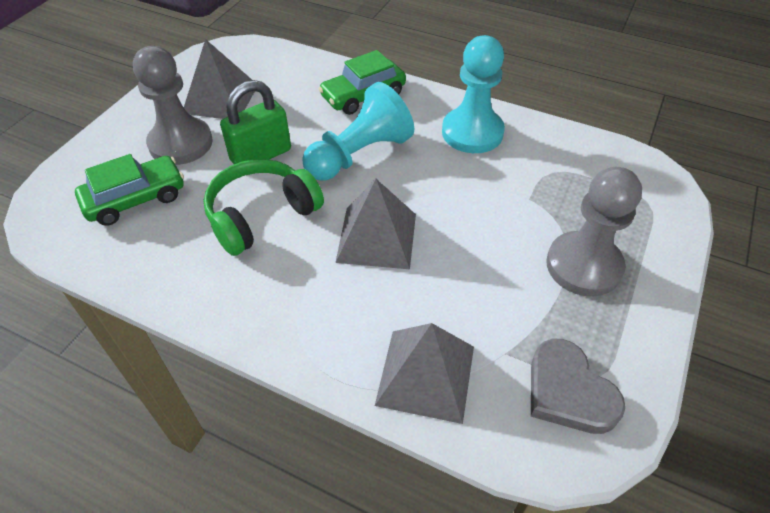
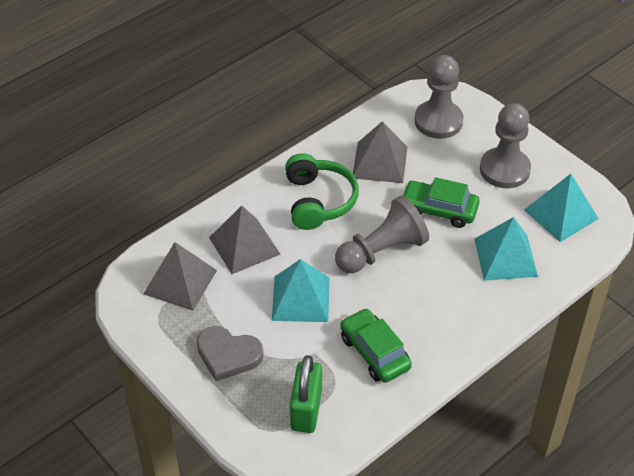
grey pawn: 2 -> 3
turquoise pawn: 2 -> 0
turquoise pyramid: 0 -> 3

